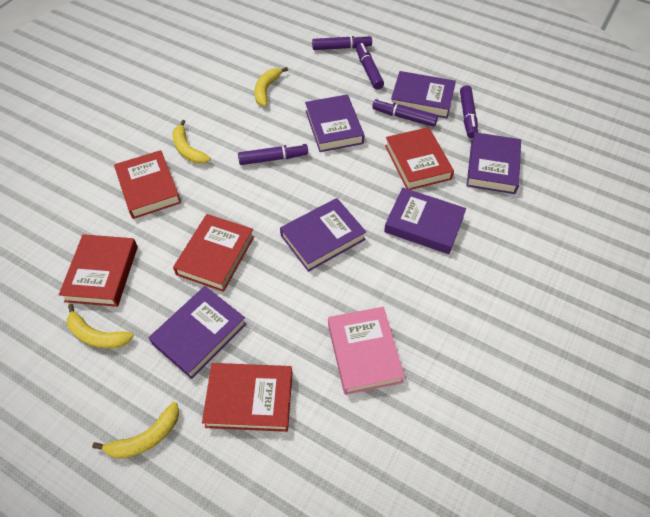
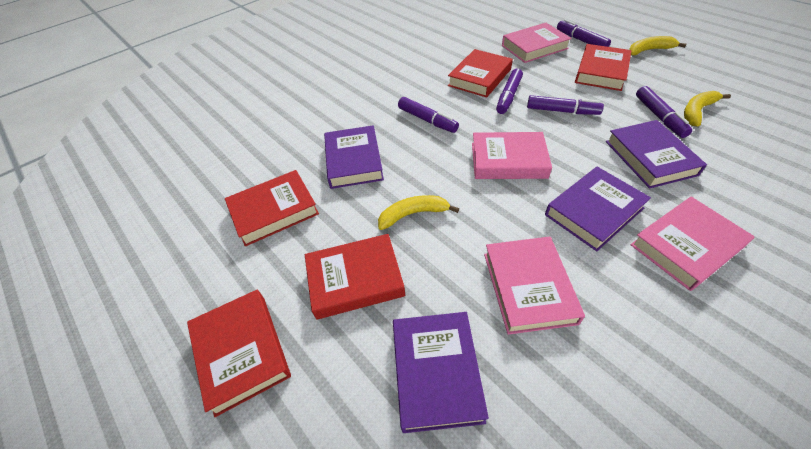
pink book: 1 -> 4
purple book: 6 -> 4
yellow banana: 4 -> 3

